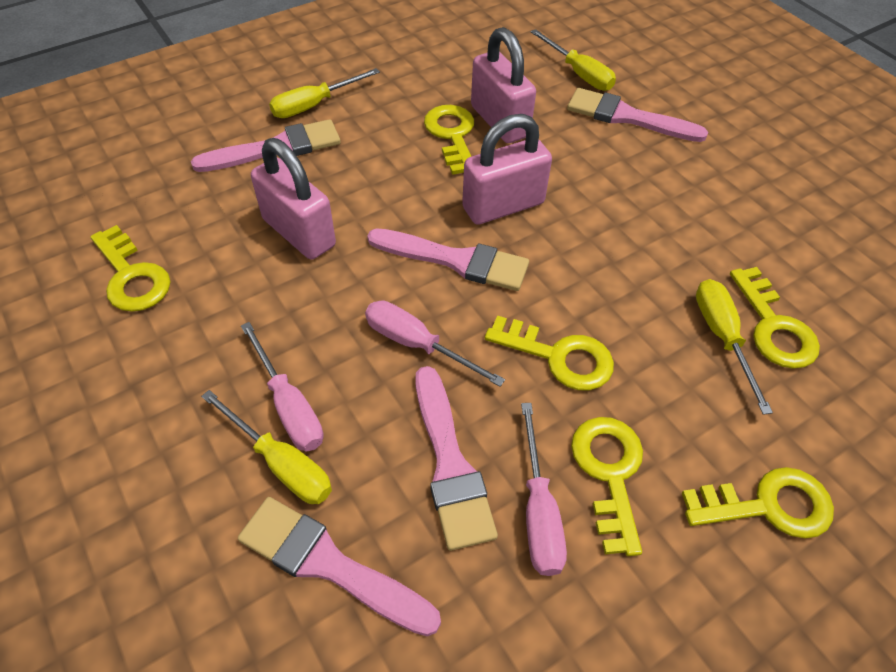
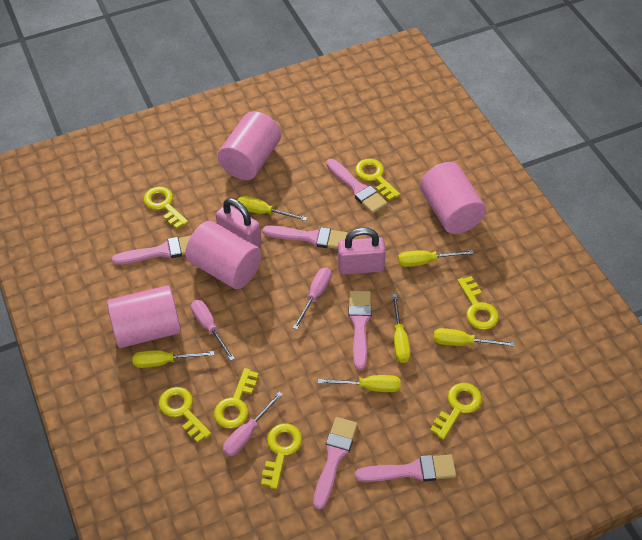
pink brush: 5 -> 6
pink cylinder: 0 -> 4
pink padlock: 3 -> 2
yellow key: 6 -> 7
yellow screwdriver: 4 -> 6

